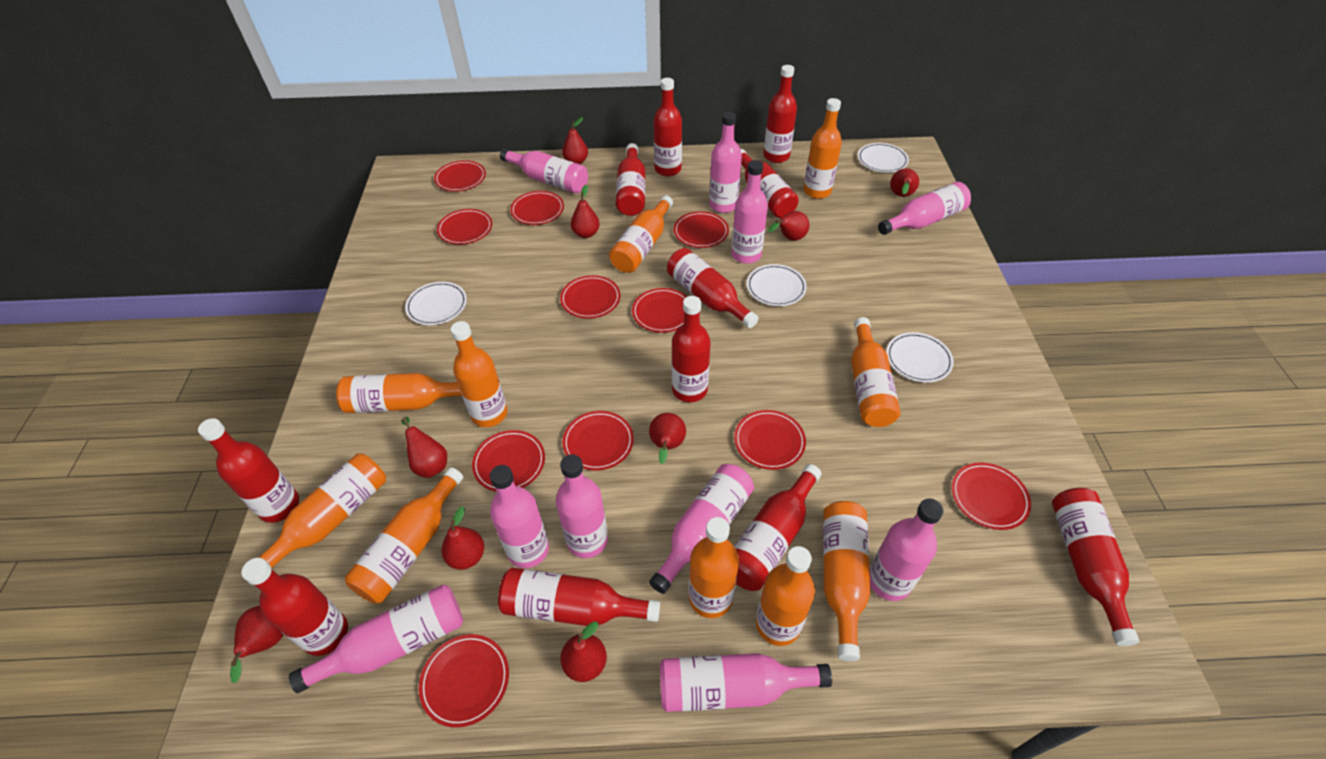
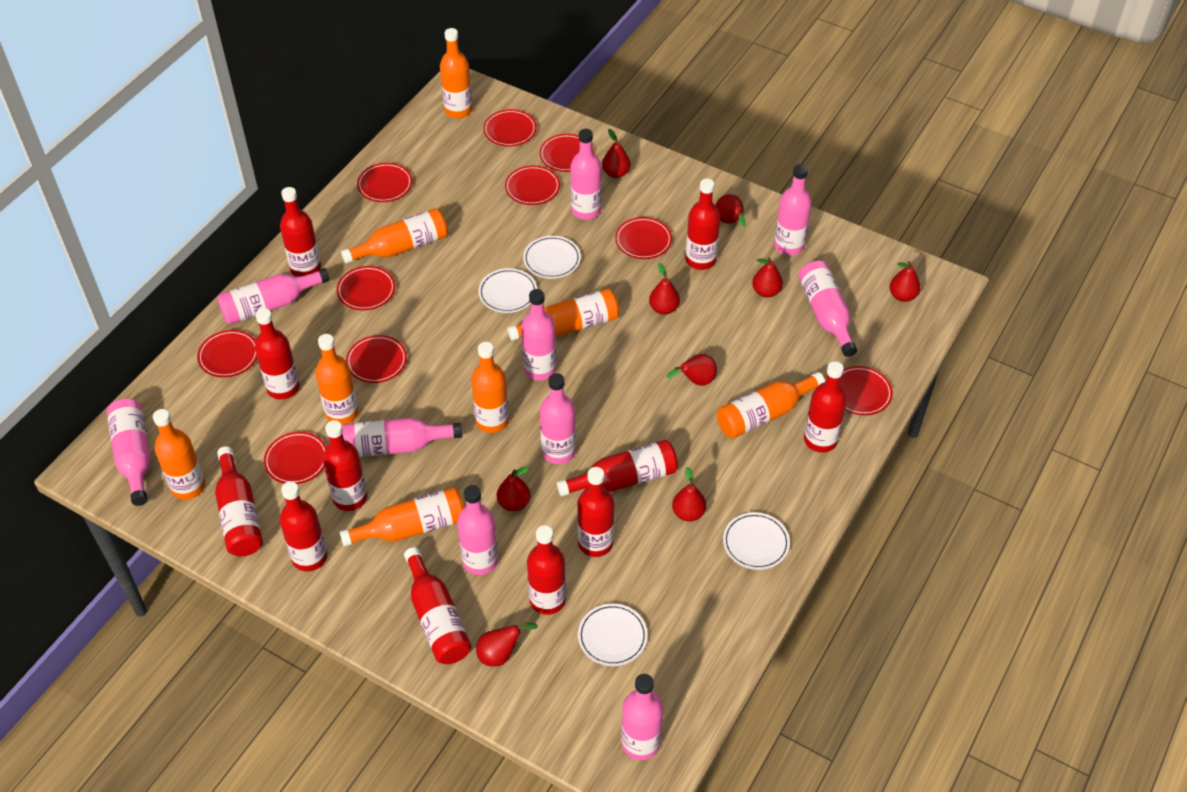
orange bottle: 10 -> 8
red plate: 11 -> 10

